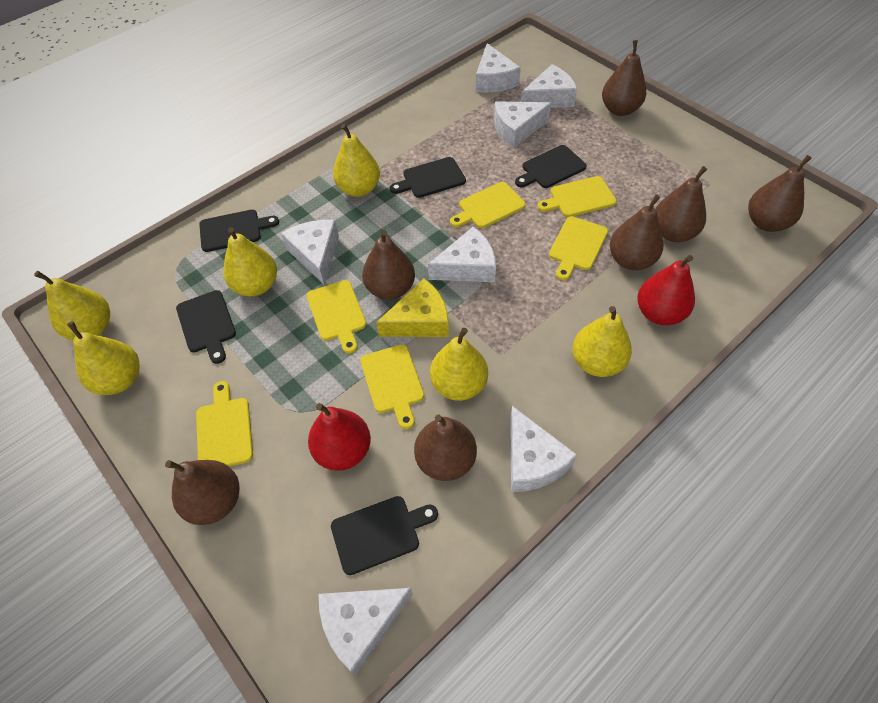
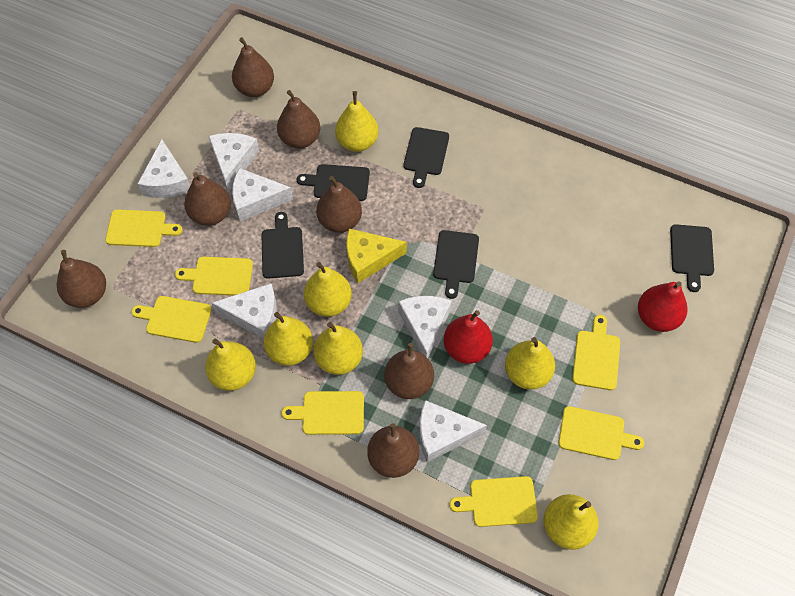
white cheese: 7 -> 6
yellow cutting board: 6 -> 7
yellow pear: 6 -> 7

